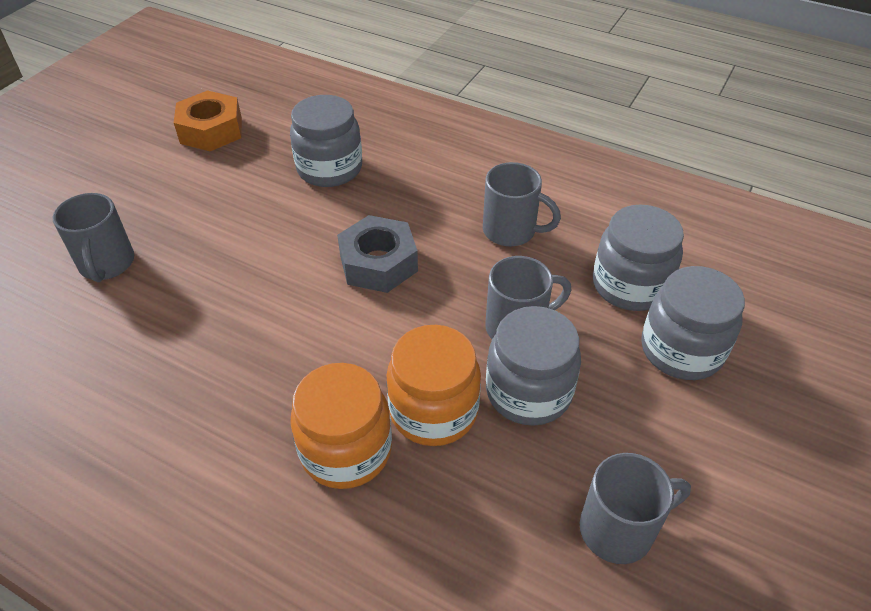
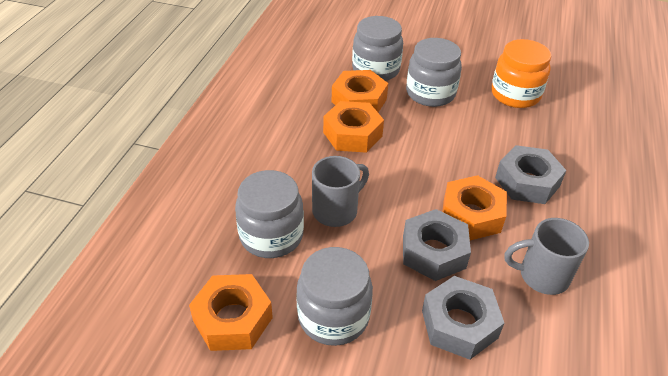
grey mug: 4 -> 2
grey nut: 1 -> 3
orange jar: 2 -> 1
orange nut: 1 -> 4

